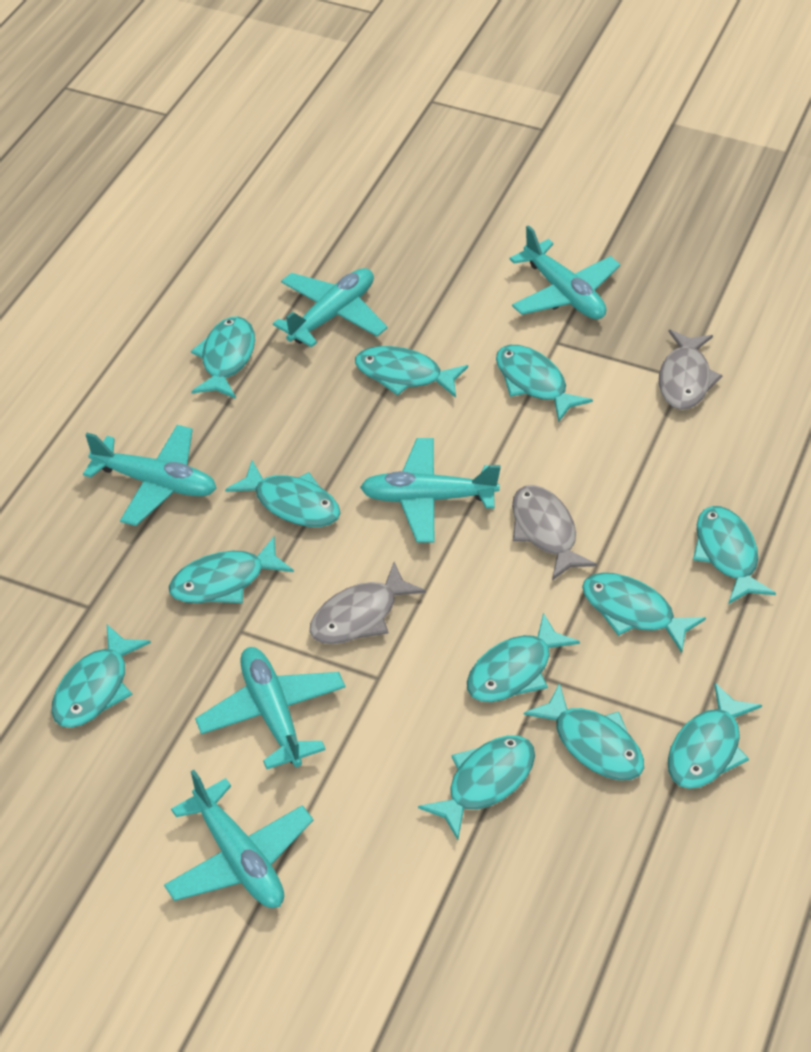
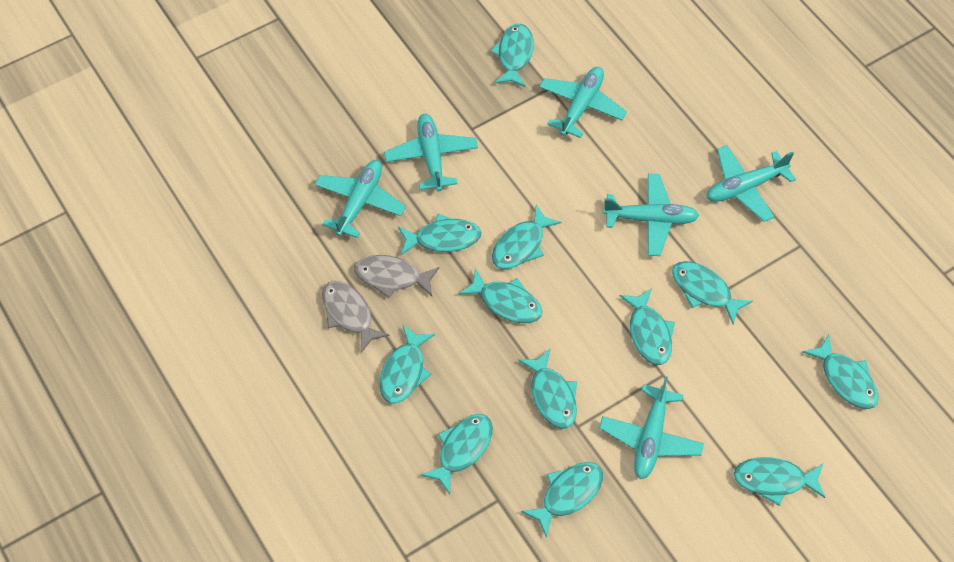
grey fish: 3 -> 2

